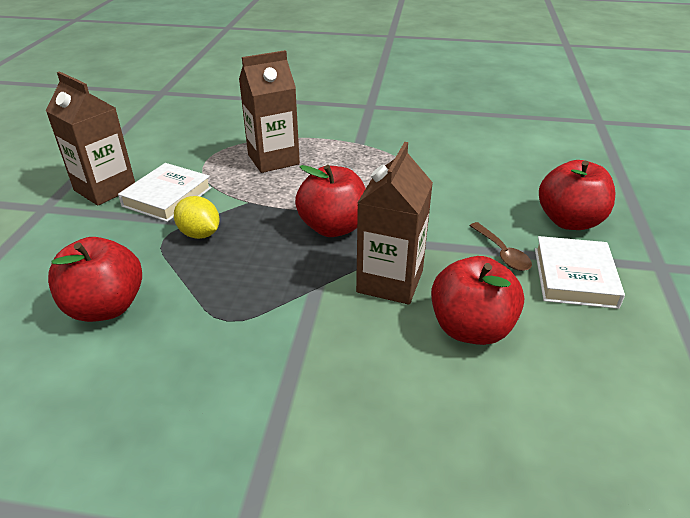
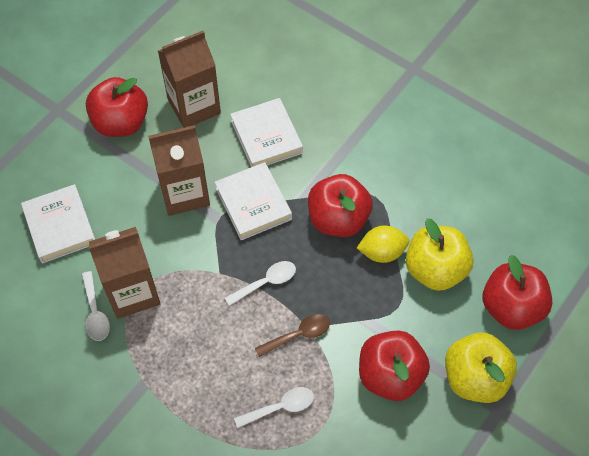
white book: 2 -> 3
white spoon: 0 -> 3
yellow apple: 0 -> 2

